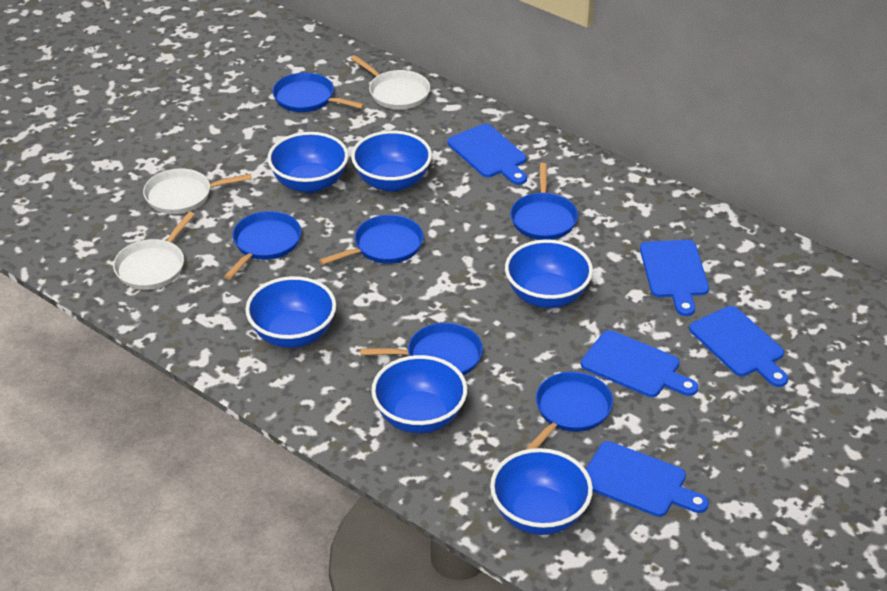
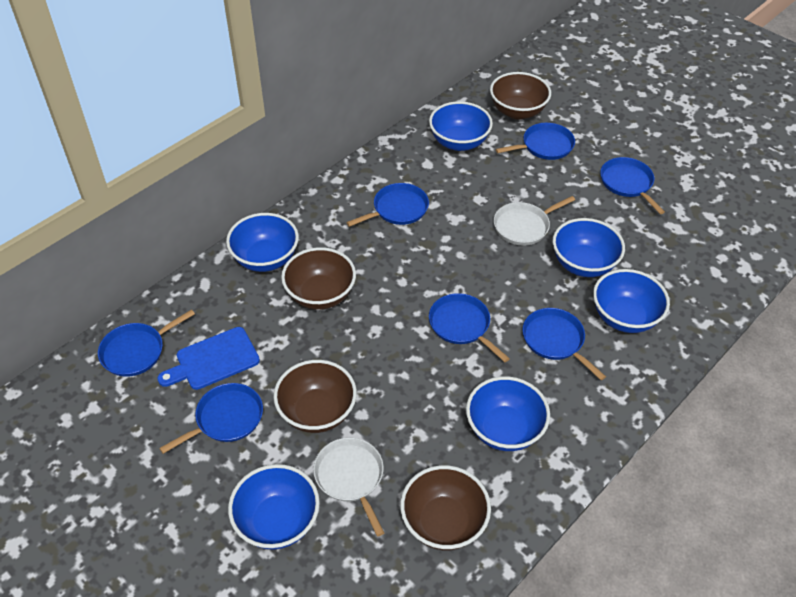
blue cutting board: 5 -> 1
blue pan: 6 -> 7
brown bowl: 0 -> 4
white pan: 3 -> 2

